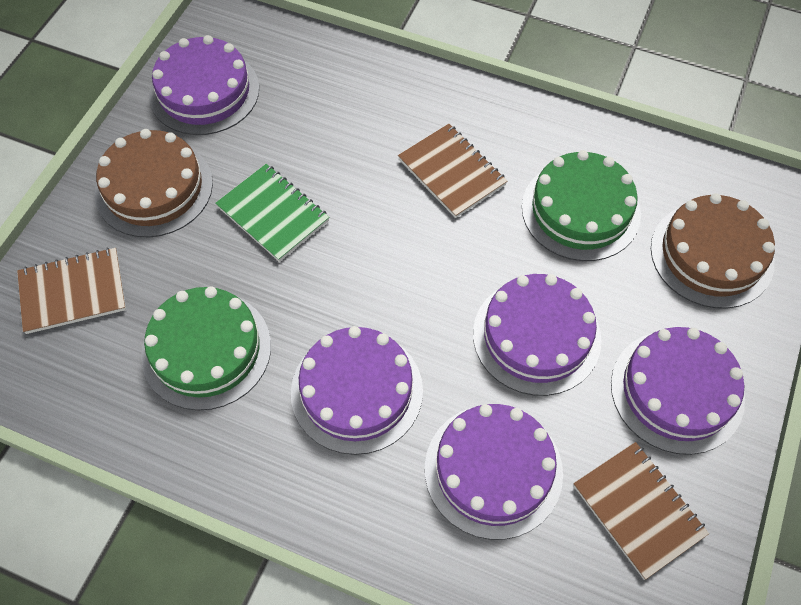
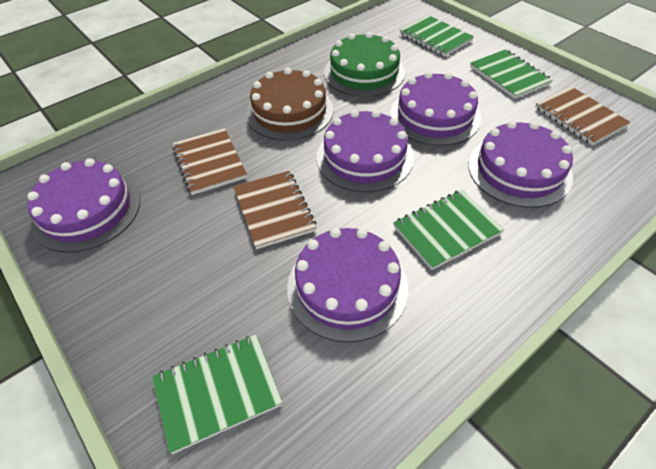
brown cake: 2 -> 1
green cake: 2 -> 1
green notebook: 1 -> 4

